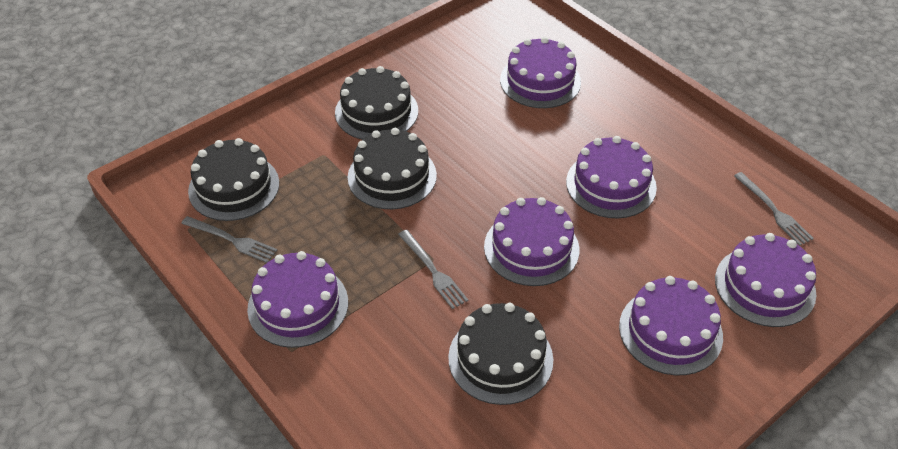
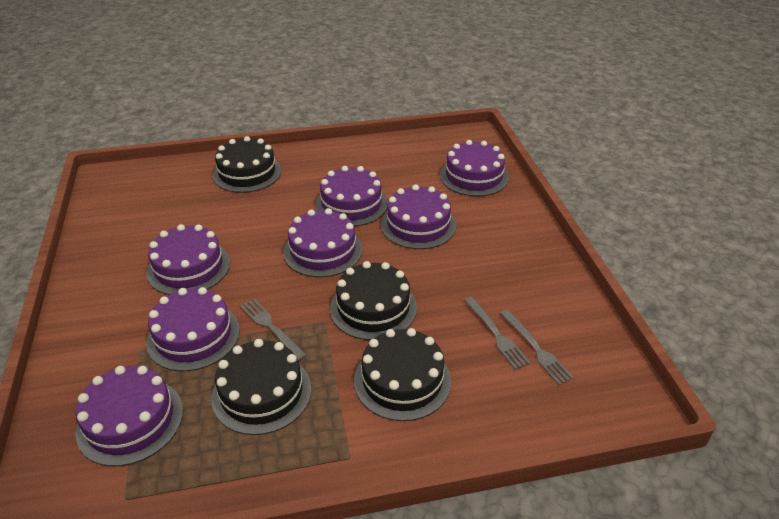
purple cake: 6 -> 7

